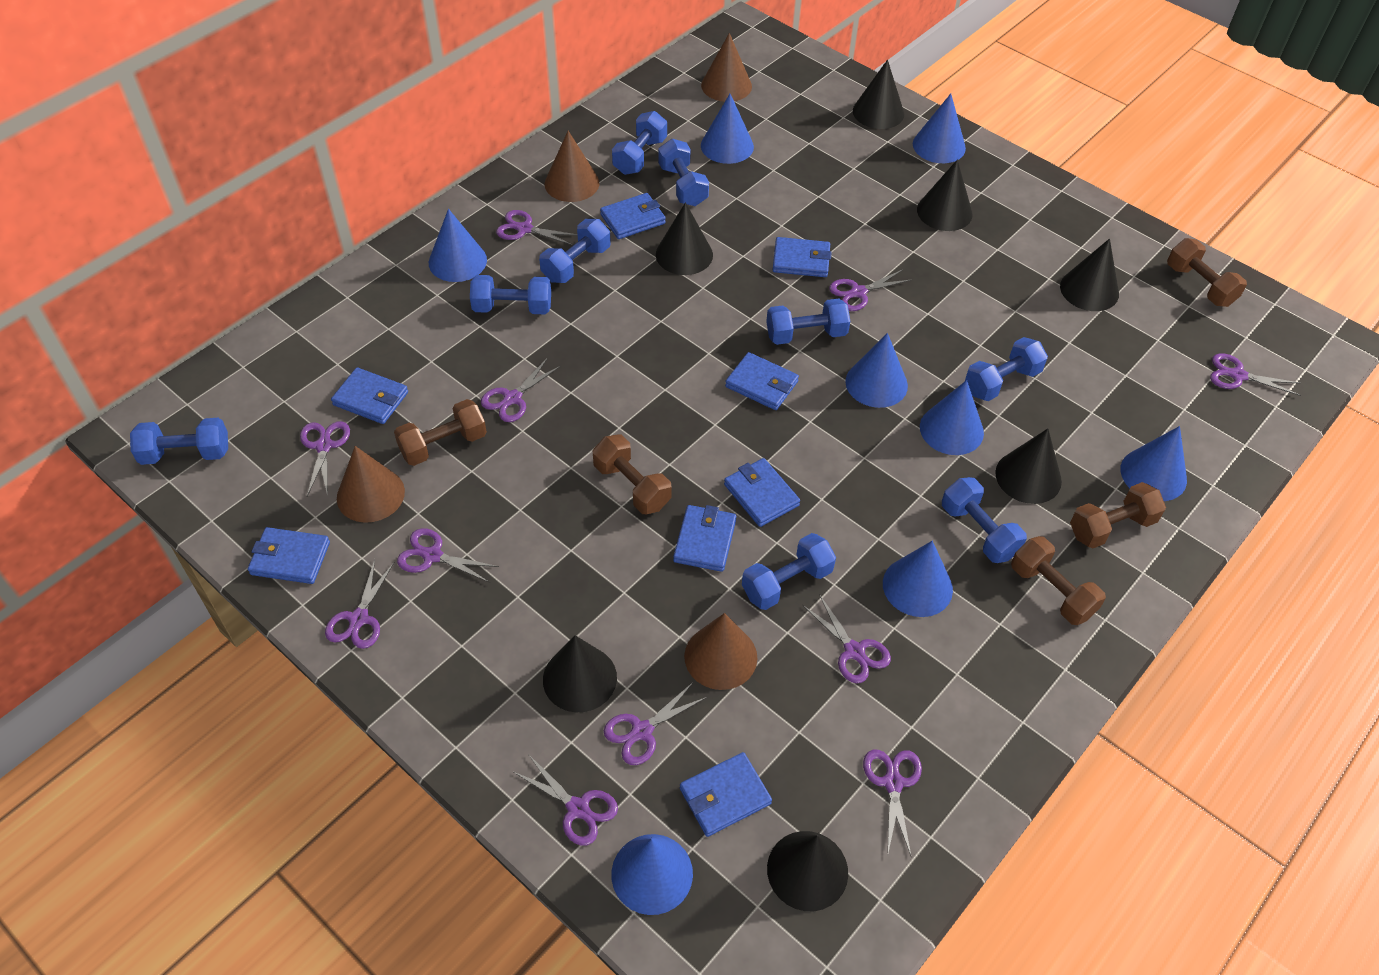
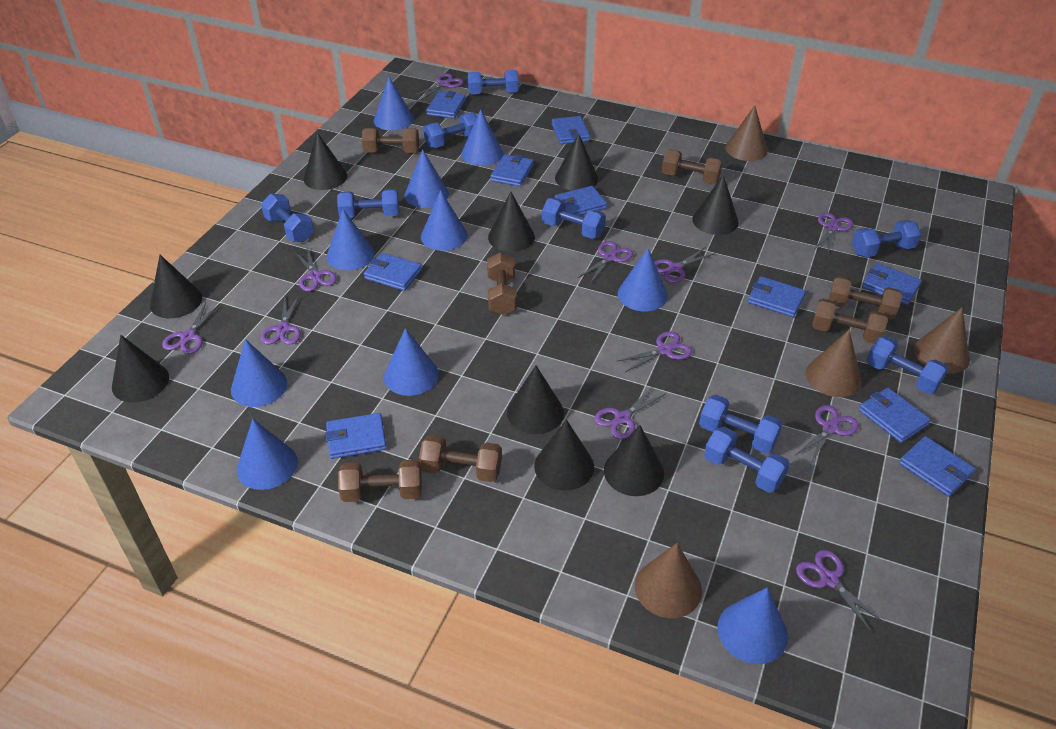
black cone: 7 -> 9
blue cone: 8 -> 10
blue wallet: 8 -> 10
brown dumbbell: 5 -> 7

